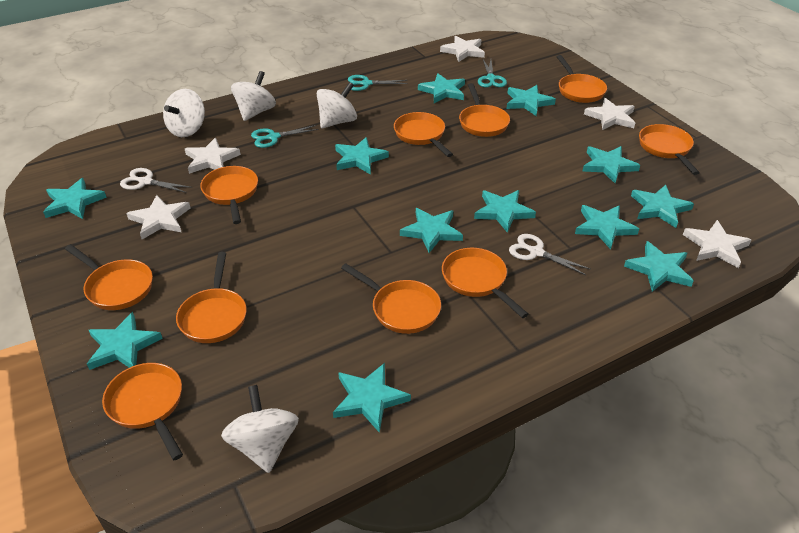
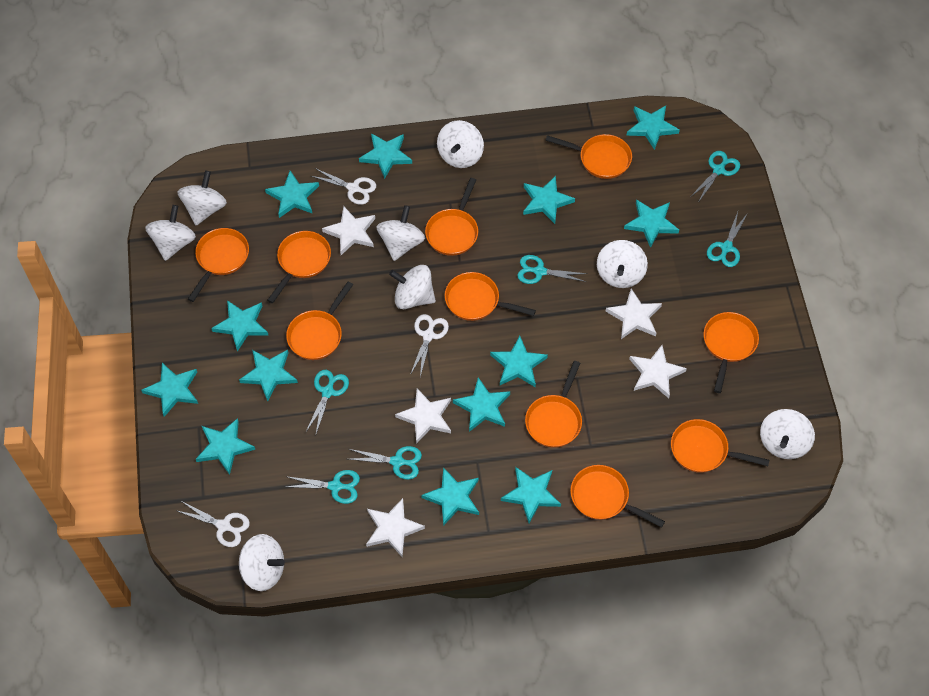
turquoise scissors: 3 -> 6
turquoise star: 12 -> 13
white scissors: 2 -> 3
white spinning top: 4 -> 8

